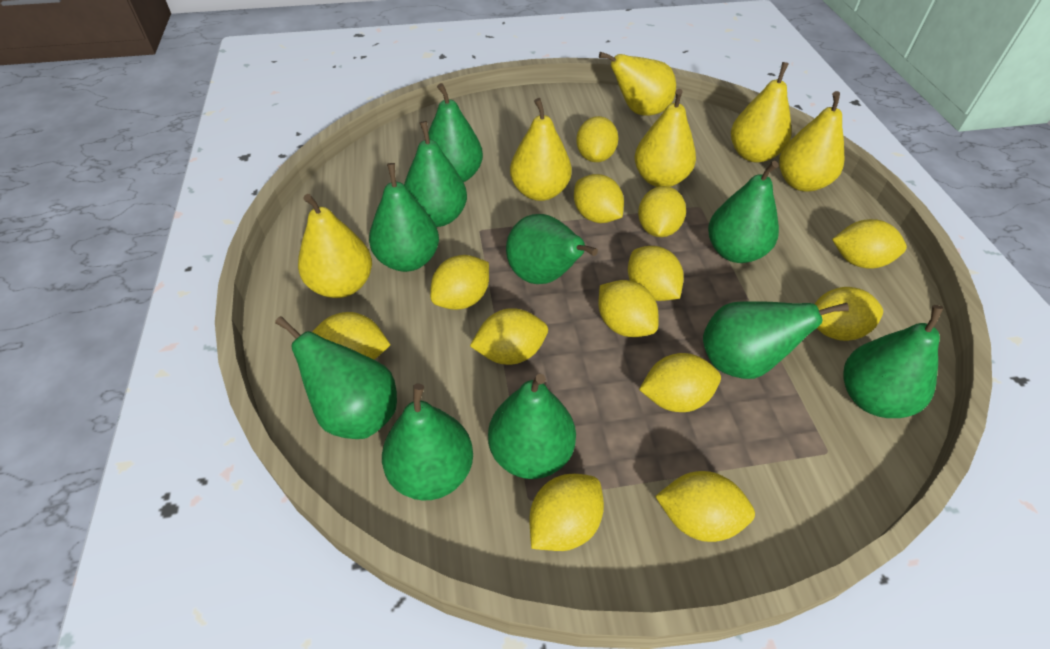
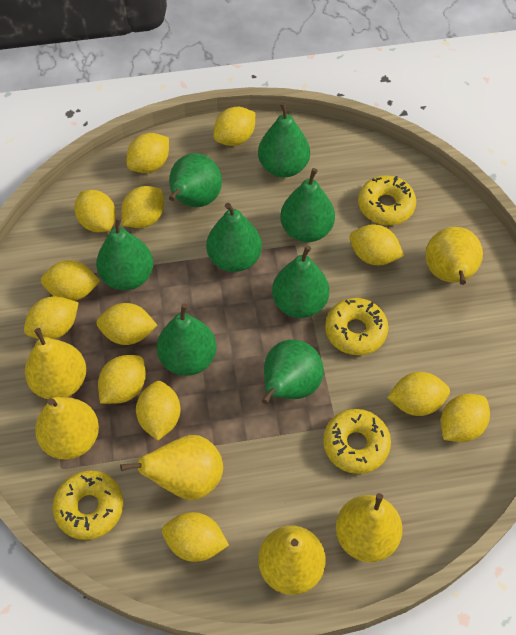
green pear: 10 -> 8
yellow donut: 0 -> 4

